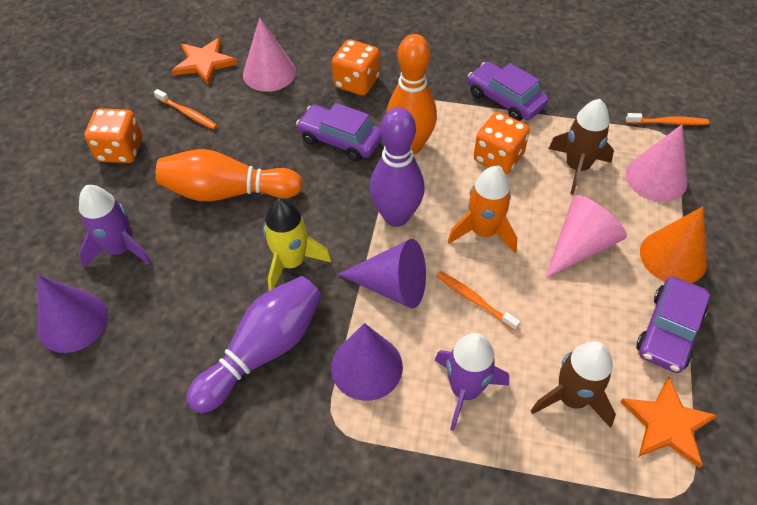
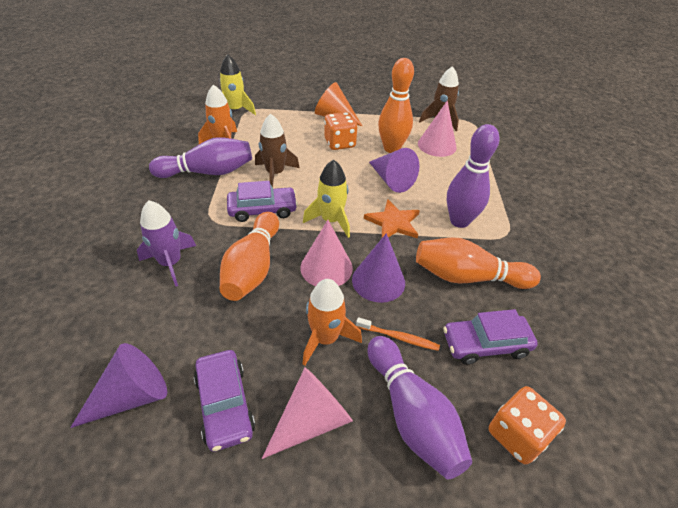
orange bowling pin: 2 -> 3
orange dice: 3 -> 2
orange rocket: 1 -> 2
orange star: 2 -> 1
orange toothbrush: 3 -> 1
purple bowling pin: 2 -> 3
purple rocket: 2 -> 1
yellow rocket: 1 -> 2

